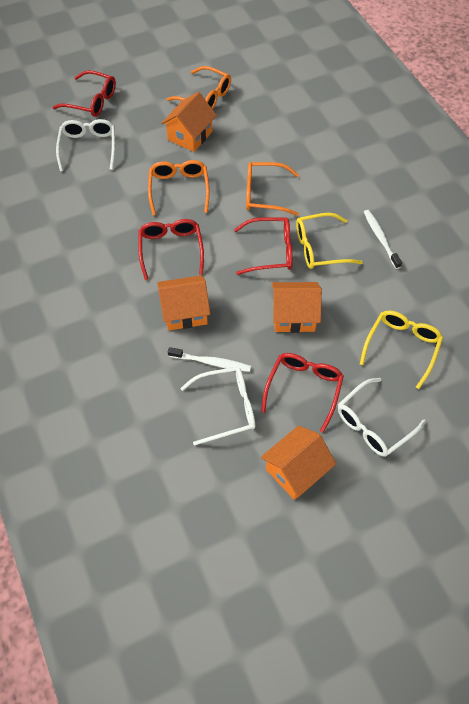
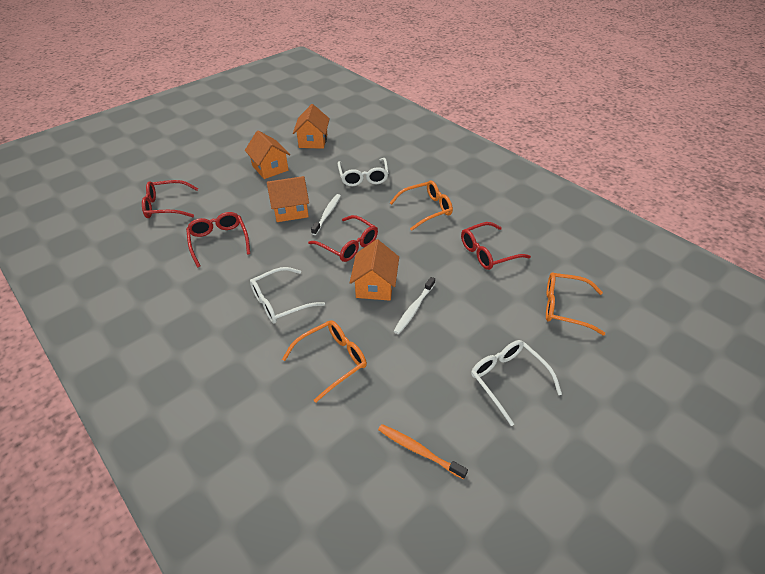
orange toothbrush: 0 -> 1
yellow glasses: 2 -> 0

